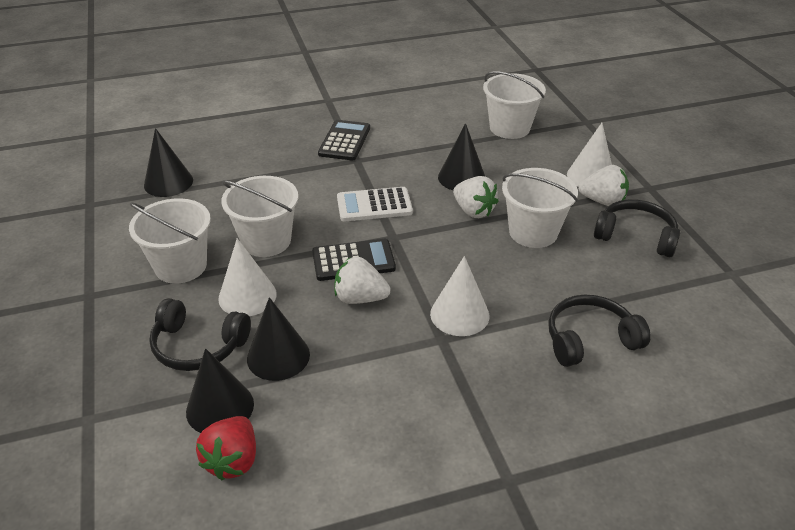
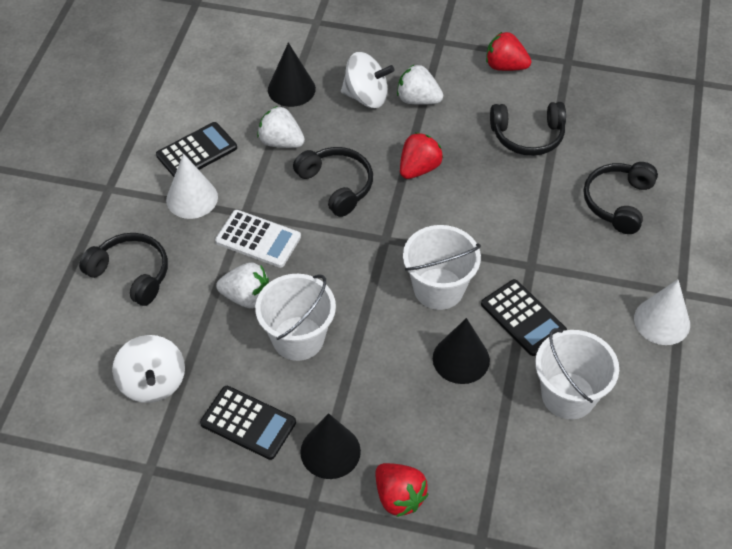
black calculator: 2 -> 3
black cone: 4 -> 3
black headphones: 3 -> 4
red strawberry: 1 -> 3
white bucket: 4 -> 3
white cone: 3 -> 2
white spinning top: 0 -> 2

